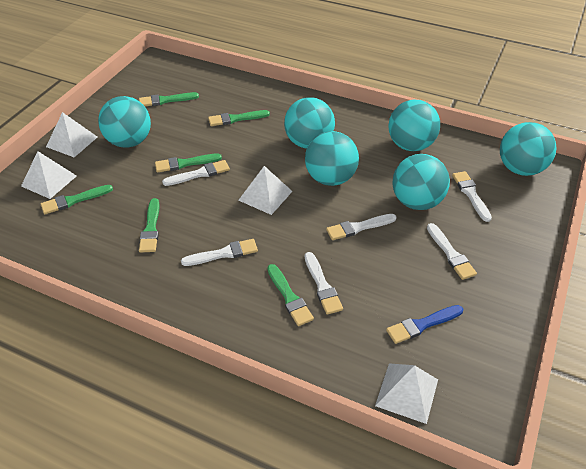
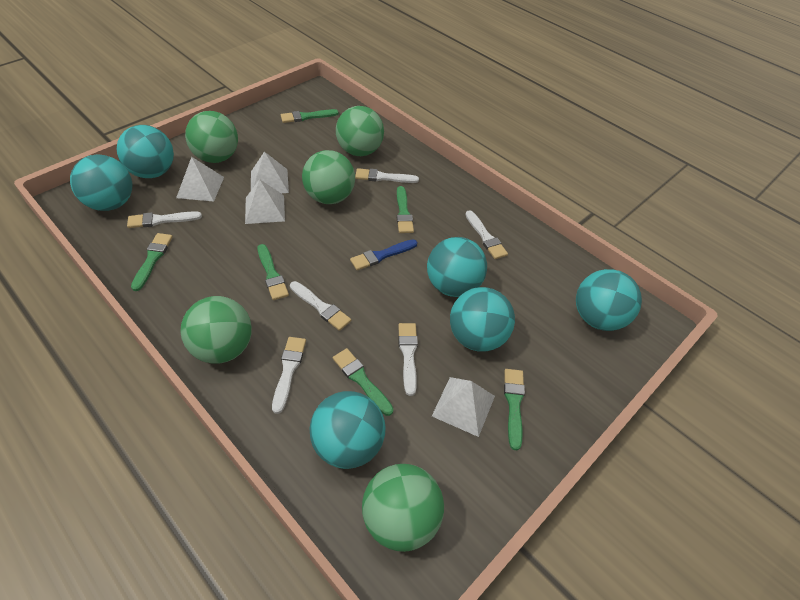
green ball: 0 -> 5

